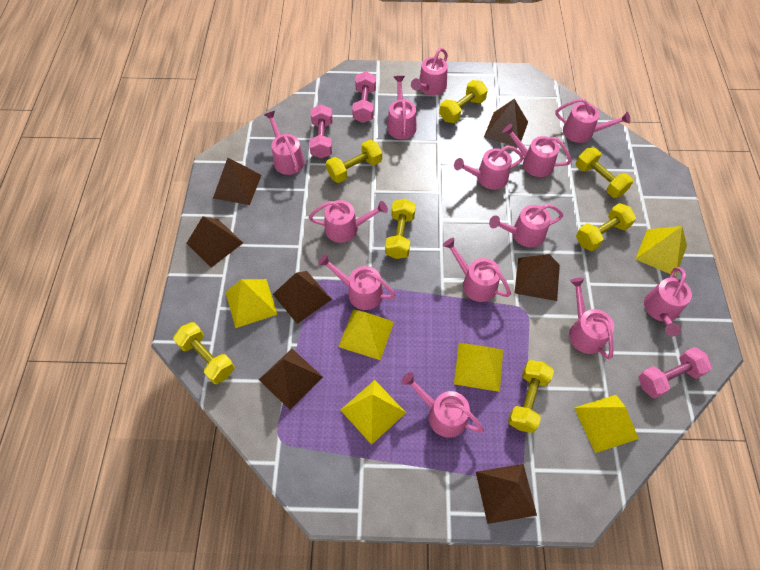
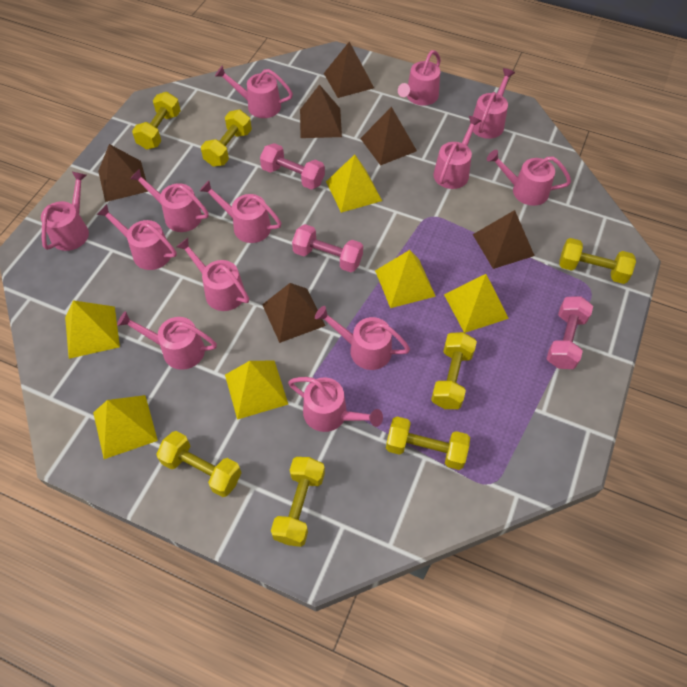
brown pyramid: 7 -> 6

